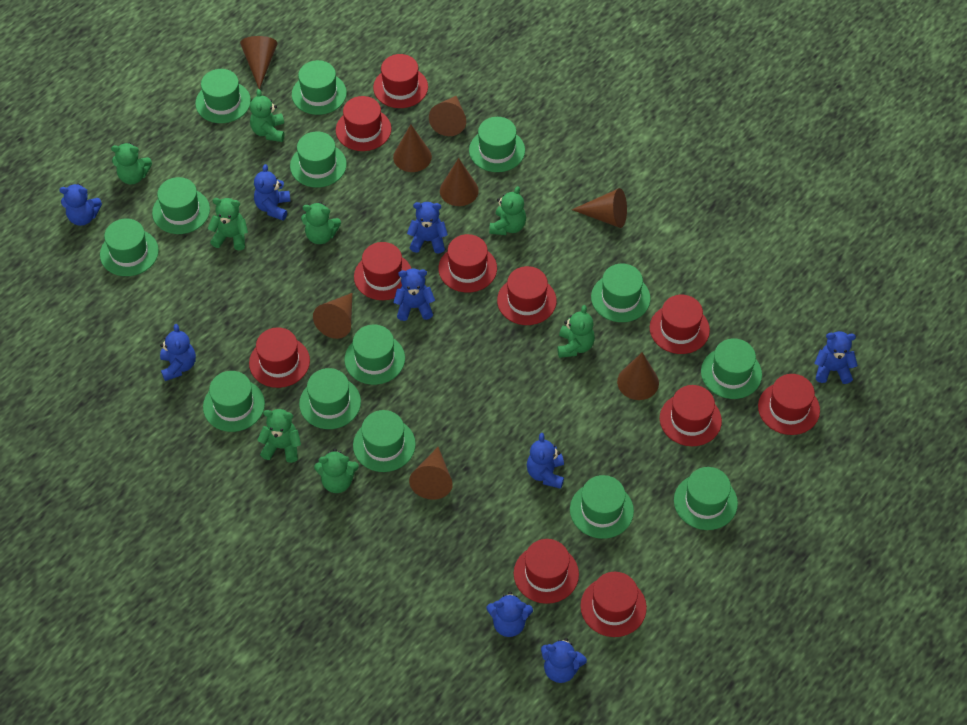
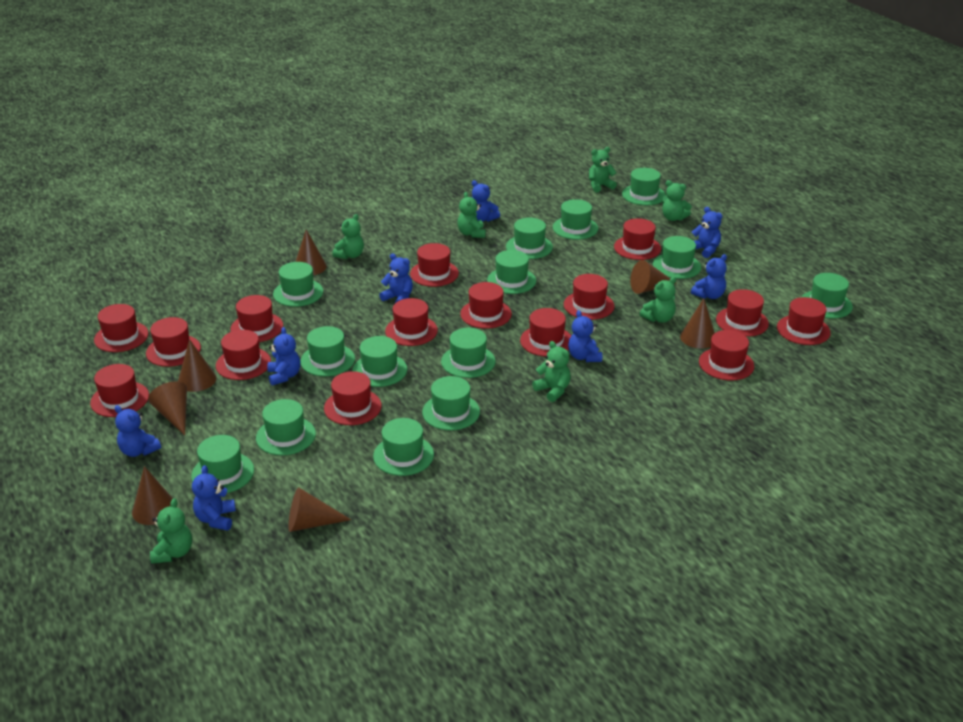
blue teddy bear: 9 -> 8
brown cone: 8 -> 7
green teddy bear: 8 -> 7
red hat: 11 -> 15

